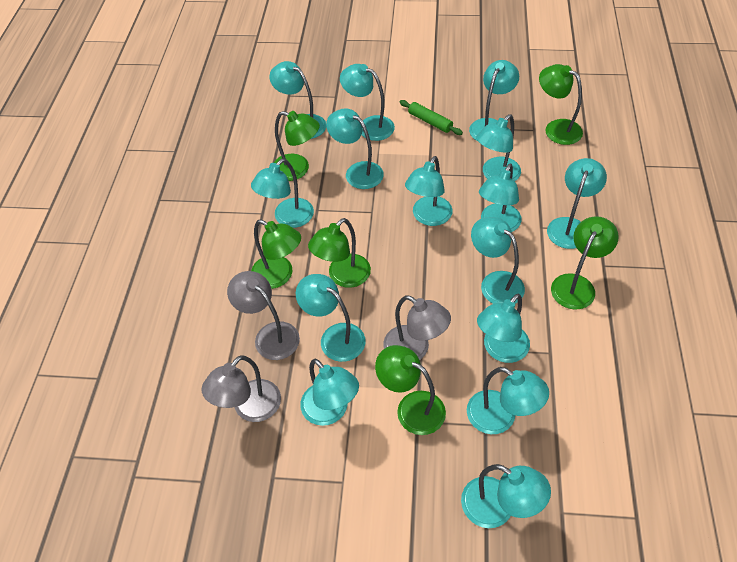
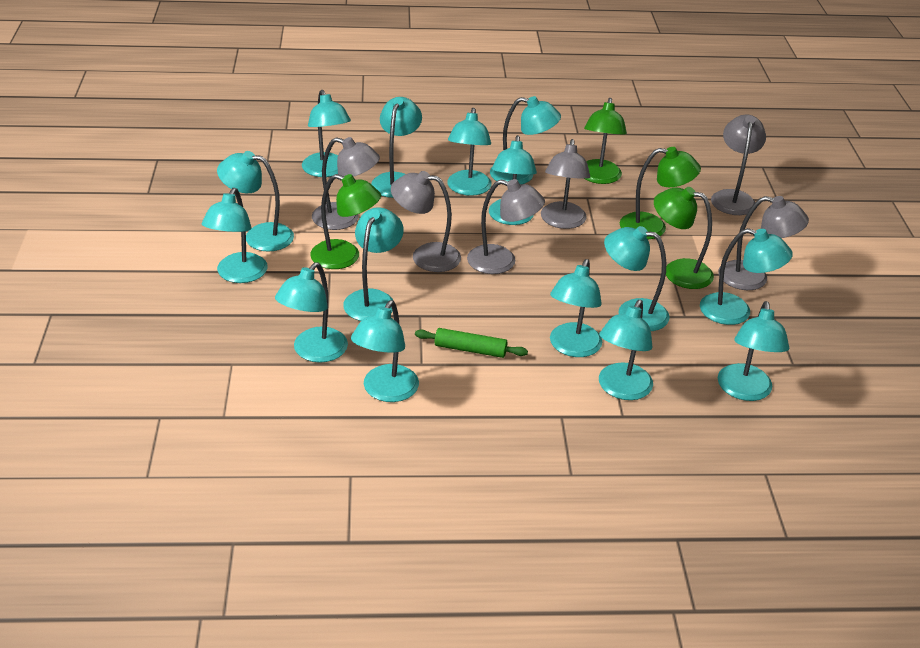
green lamp: 6 -> 4
grey lamp: 3 -> 6

